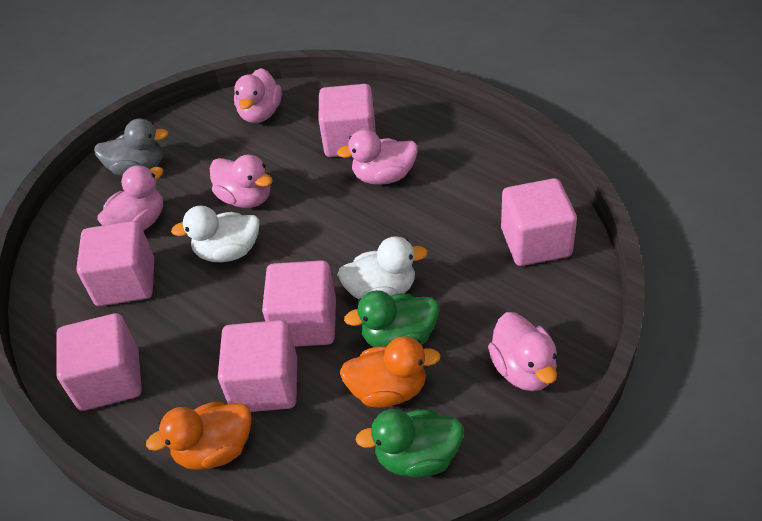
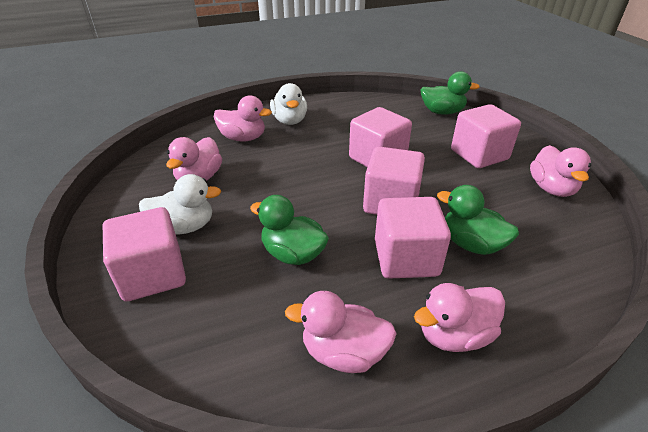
green duck: 2 -> 3
grey duck: 1 -> 0
orange duck: 2 -> 0
pink cube: 6 -> 5

